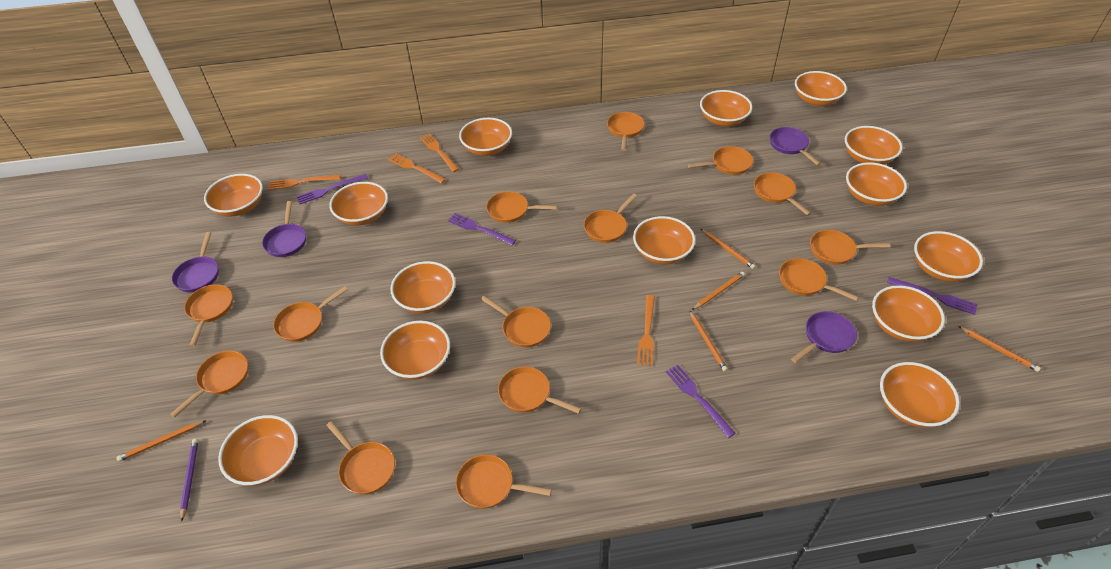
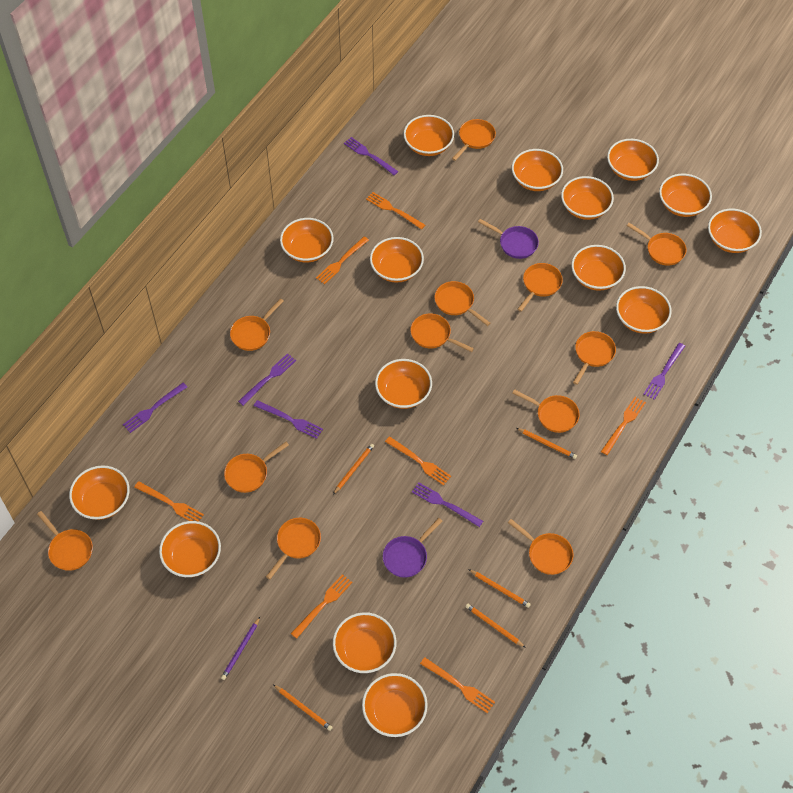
orange bowl: 14 -> 15
orange fork: 4 -> 7
orange pan: 14 -> 12
purple fork: 4 -> 6
purple pan: 4 -> 2

